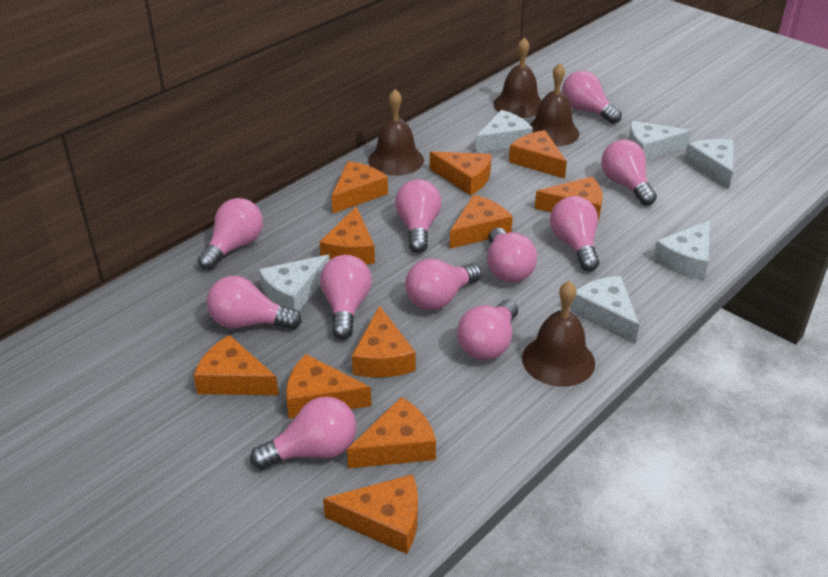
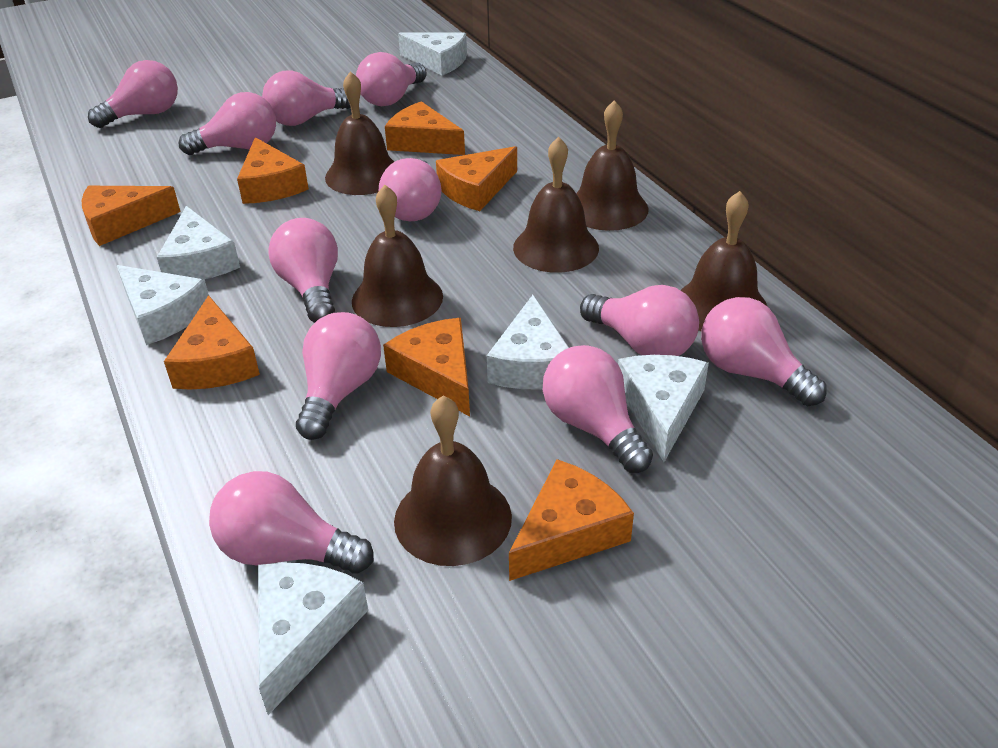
brown bell: 4 -> 6
orange cheese: 11 -> 7

